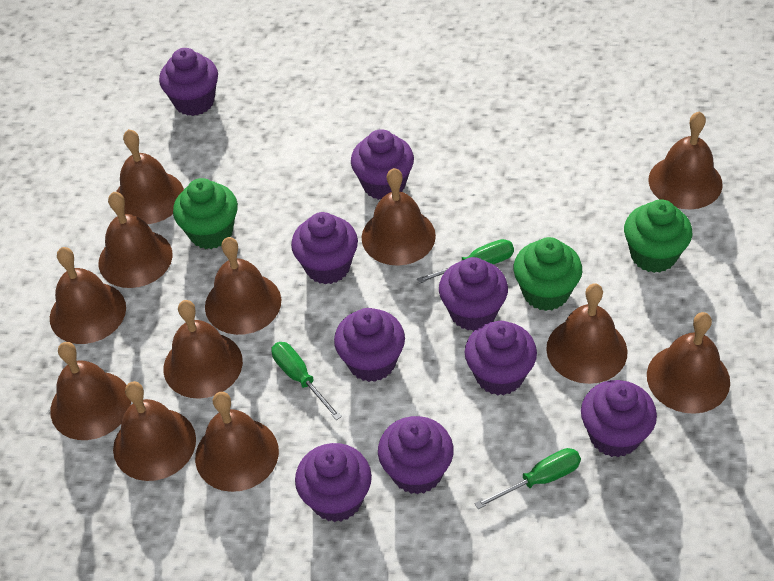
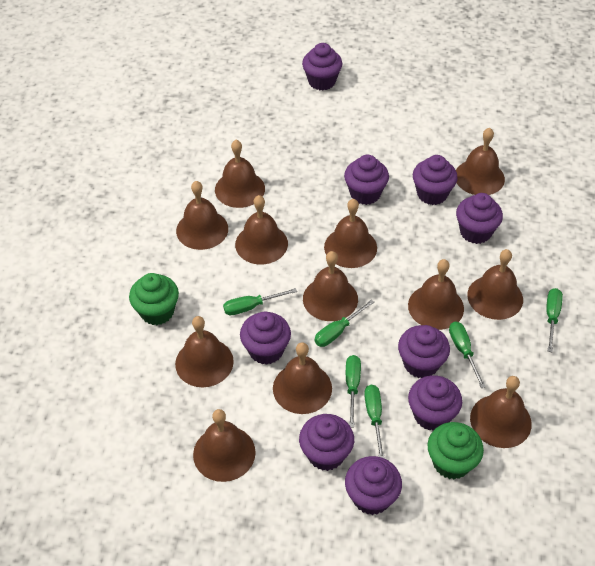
green cupcake: 3 -> 2
green screwdriver: 3 -> 6

